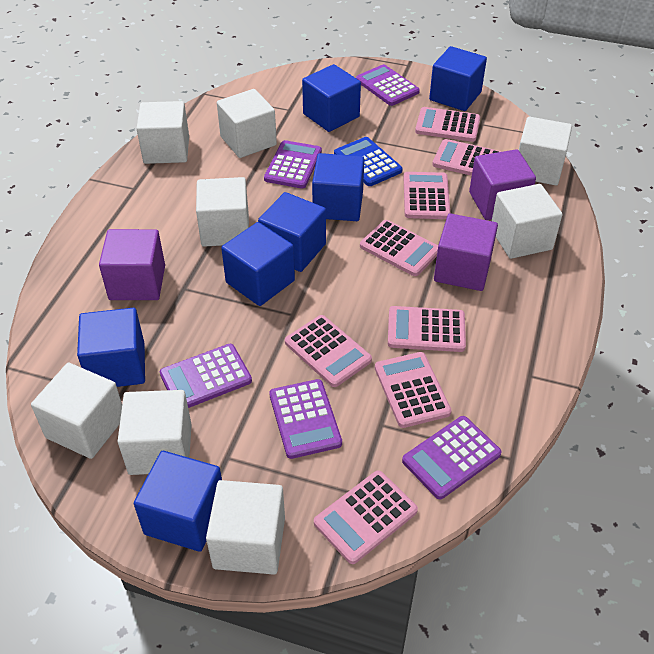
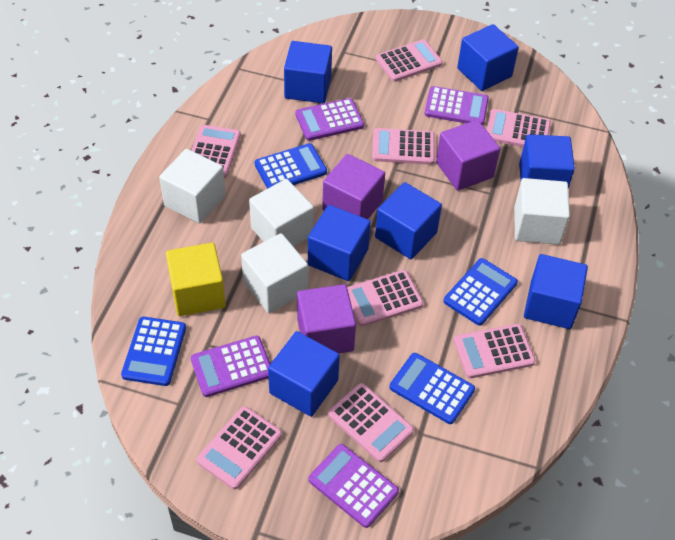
blue calculator: 1 -> 4
purple calculator: 5 -> 4
white cube: 8 -> 4
yellow cube: 0 -> 1

